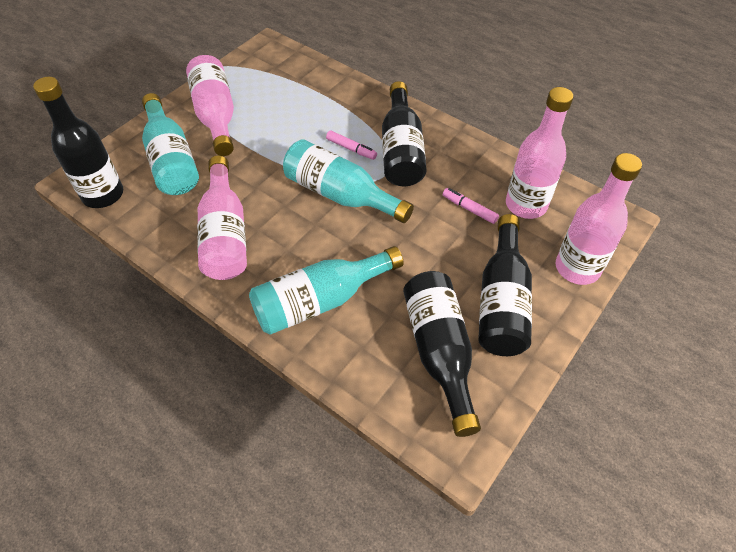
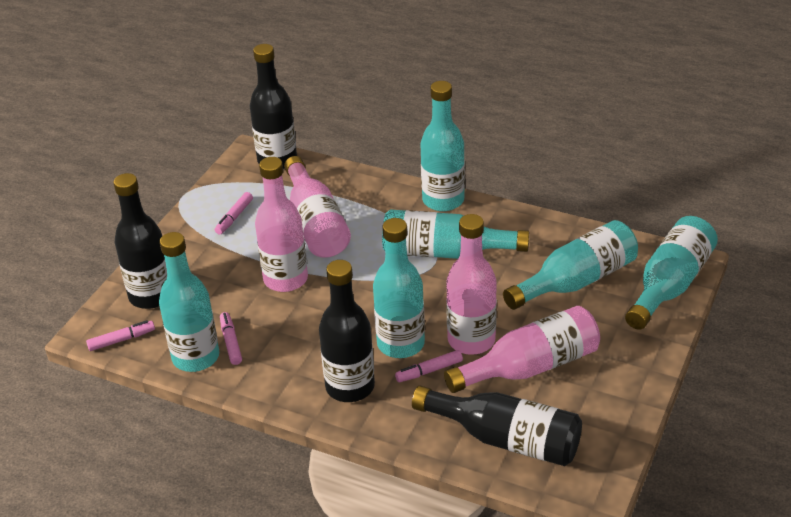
pink marker: 2 -> 4
turquoise bottle: 3 -> 6

